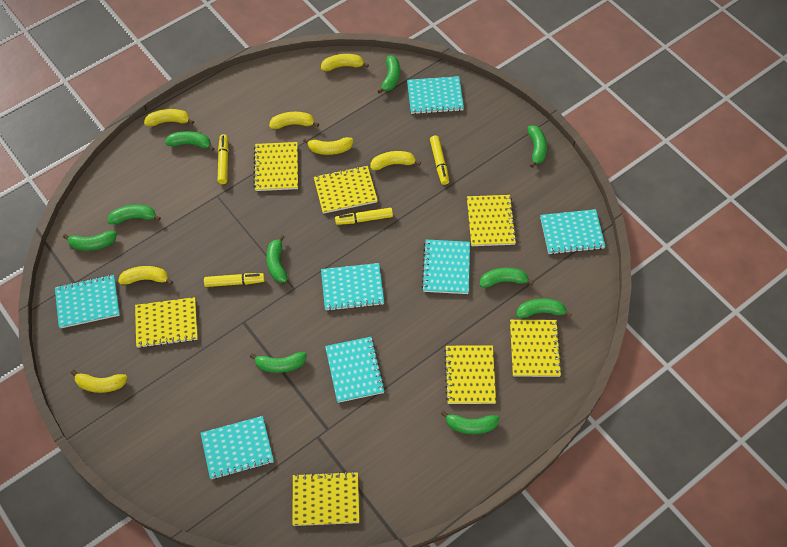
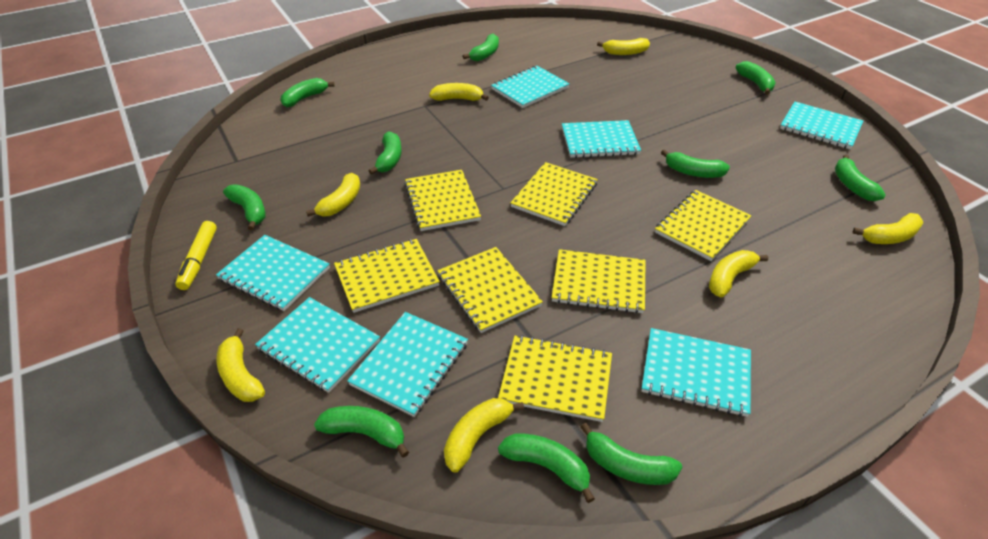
yellow marker: 4 -> 1

